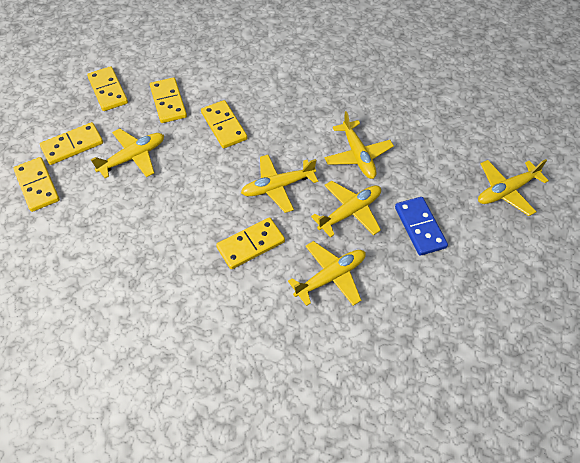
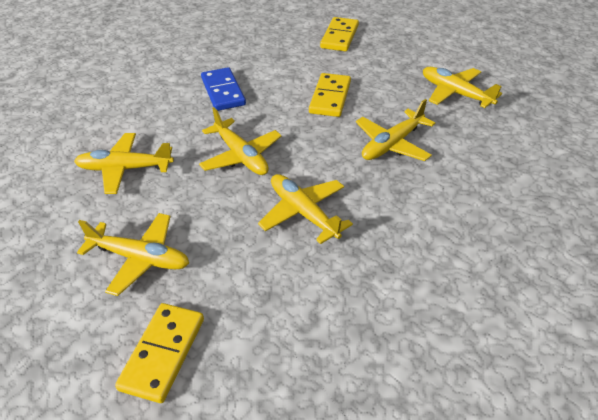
yellow domino: 6 -> 3

